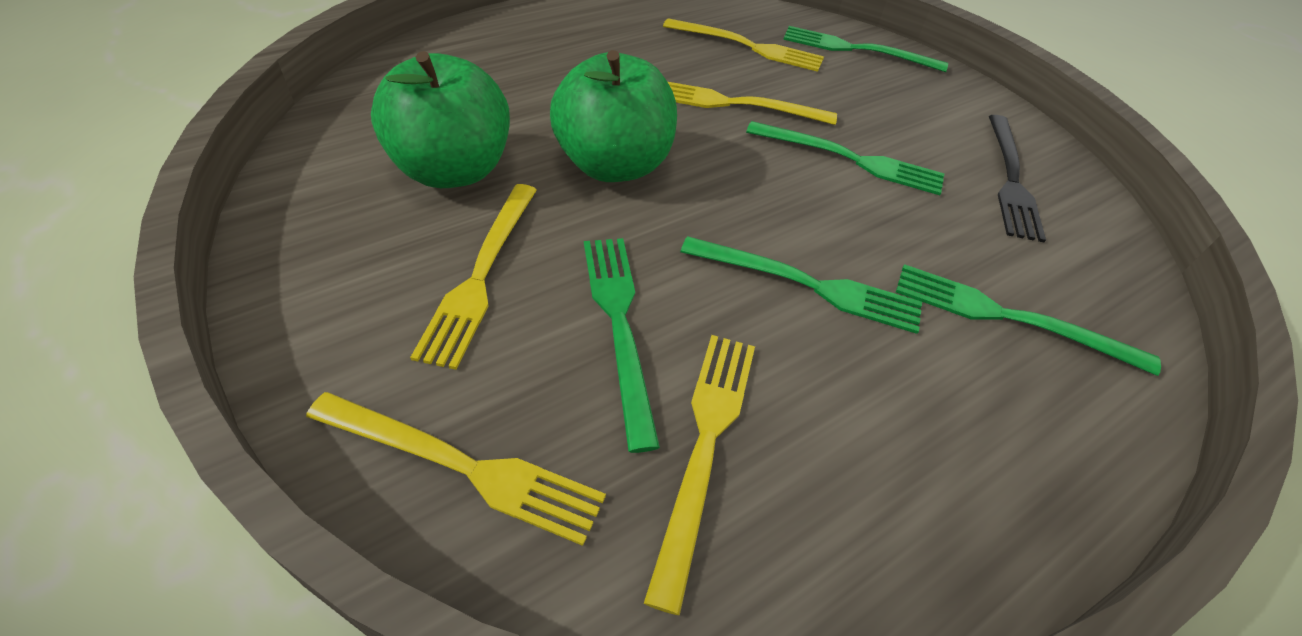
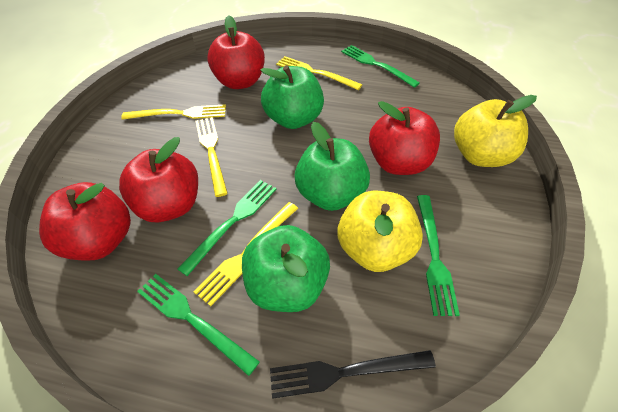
green apple: 2 -> 3
green fork: 5 -> 4
red apple: 0 -> 4
yellow apple: 0 -> 2
yellow fork: 5 -> 4

